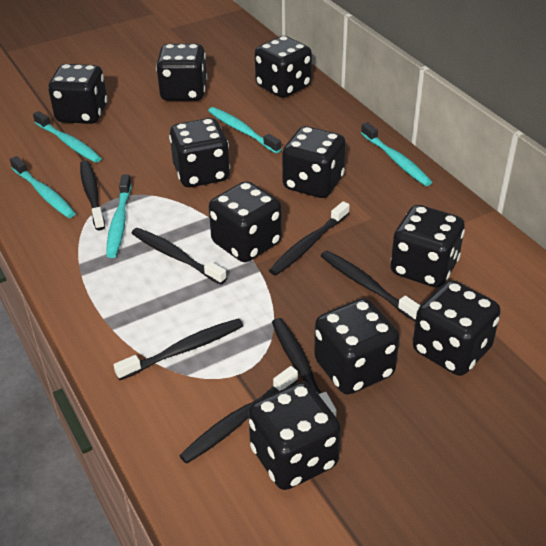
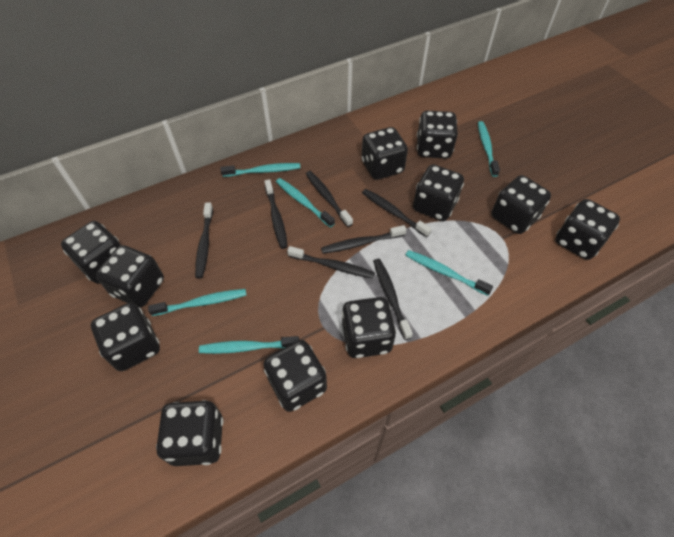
black dice: 10 -> 11
turquoise toothbrush: 5 -> 6

